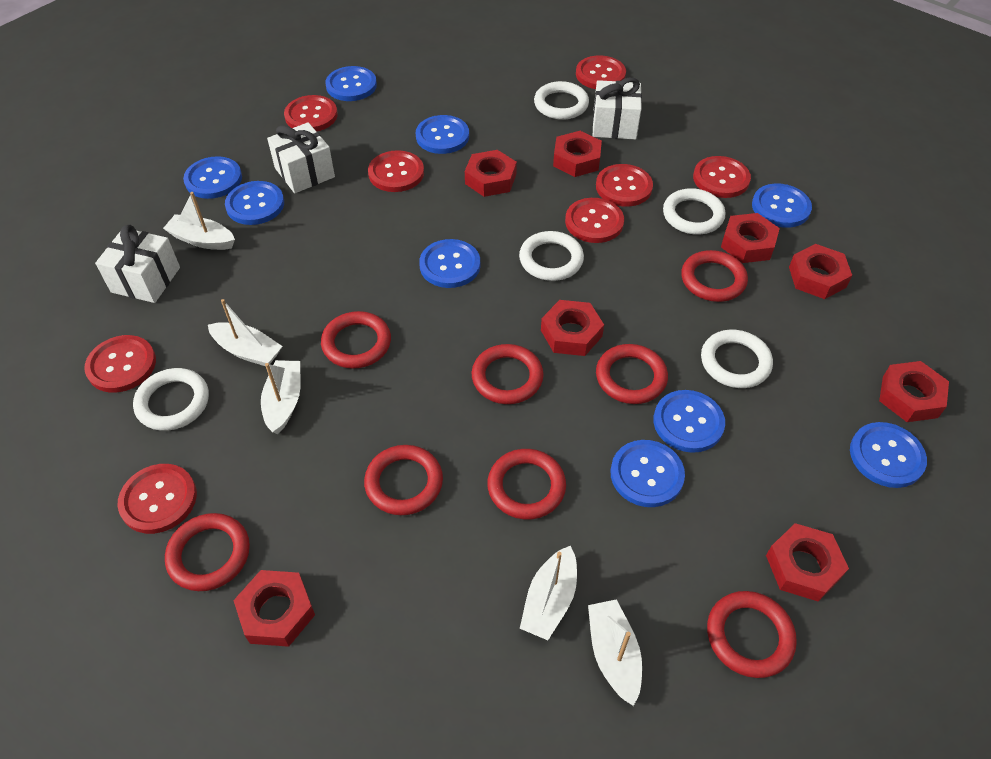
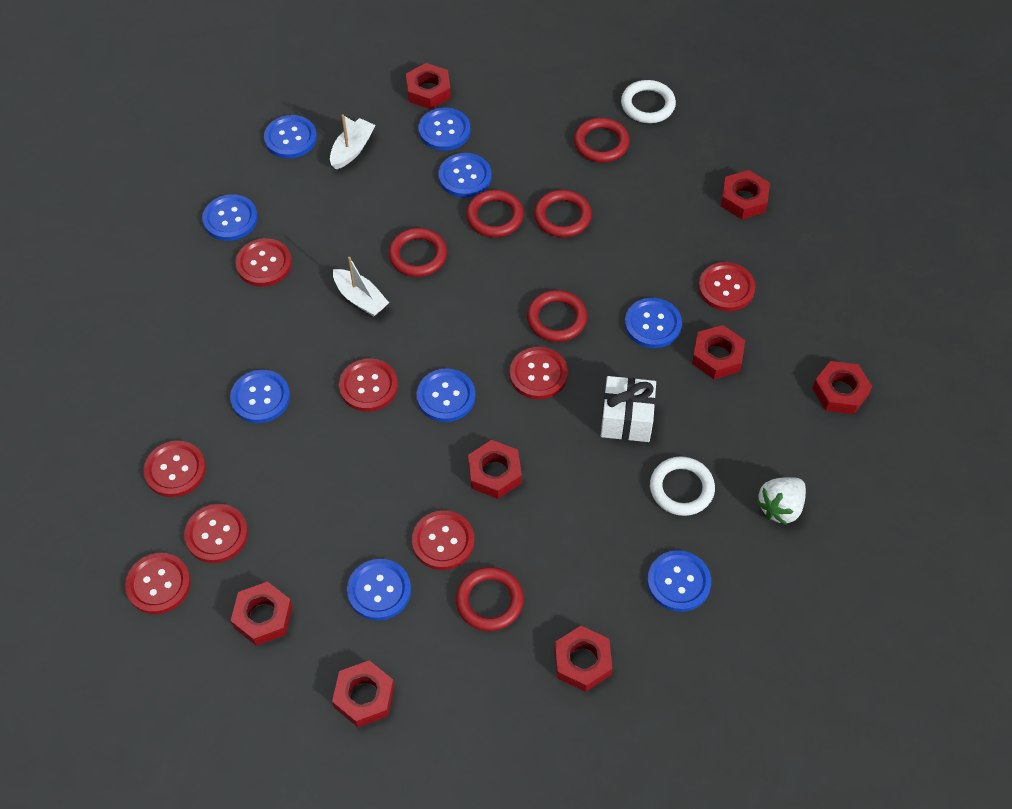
red ring: 8 -> 6
white boat: 5 -> 2
white gift: 3 -> 1
white ring: 5 -> 2
white strawberry: 0 -> 1

